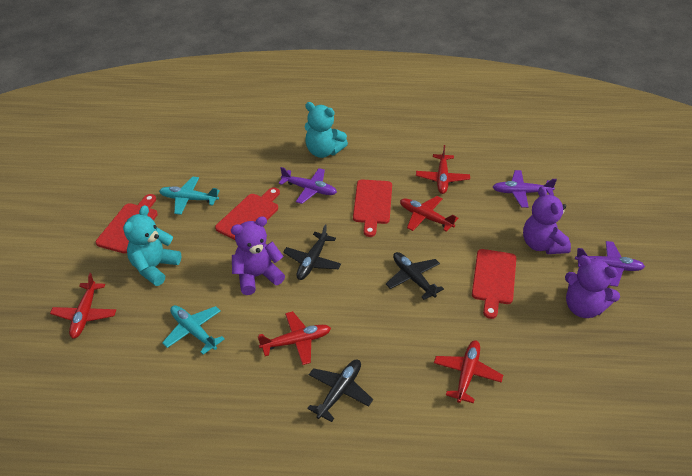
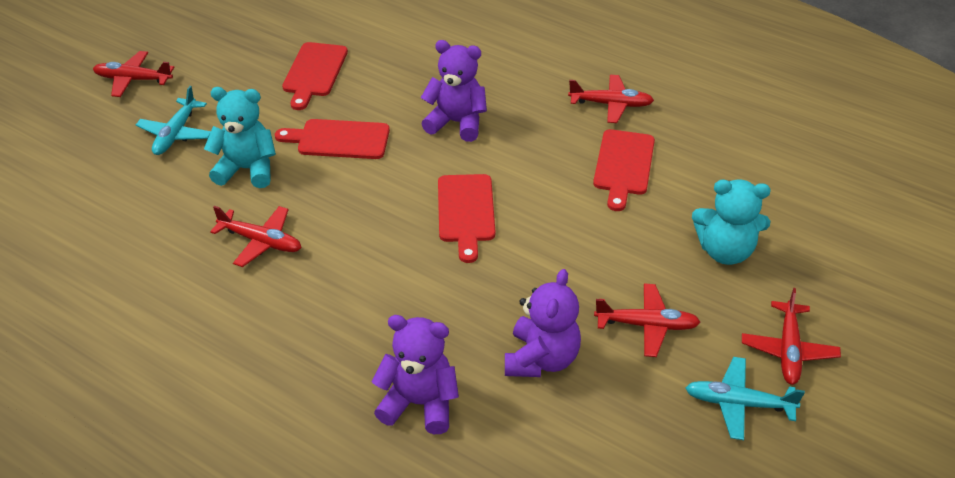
black plane: 3 -> 0
purple plane: 3 -> 0

